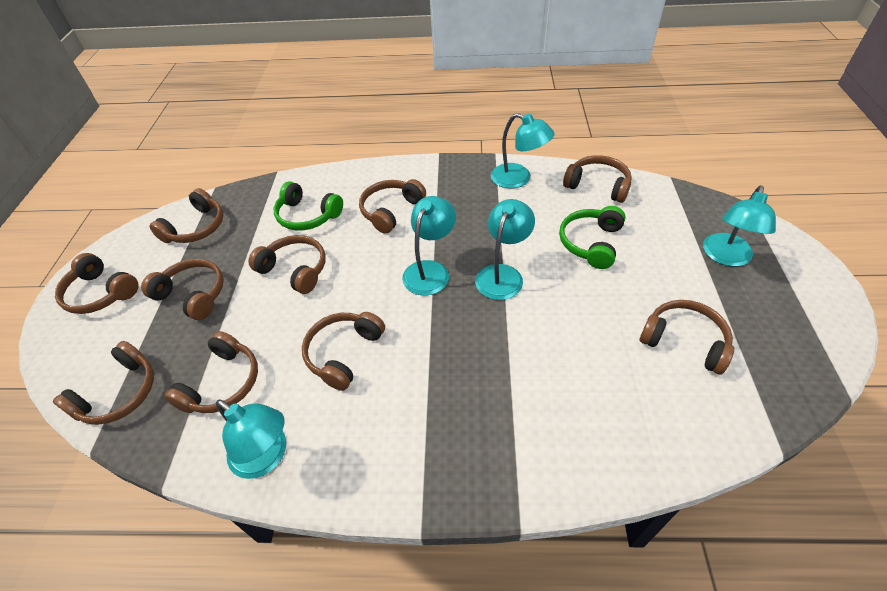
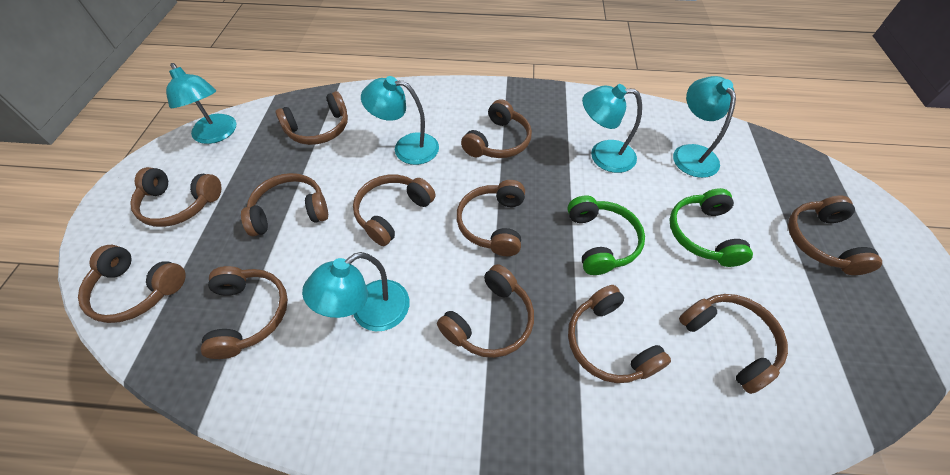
brown headphones: 10 -> 12

